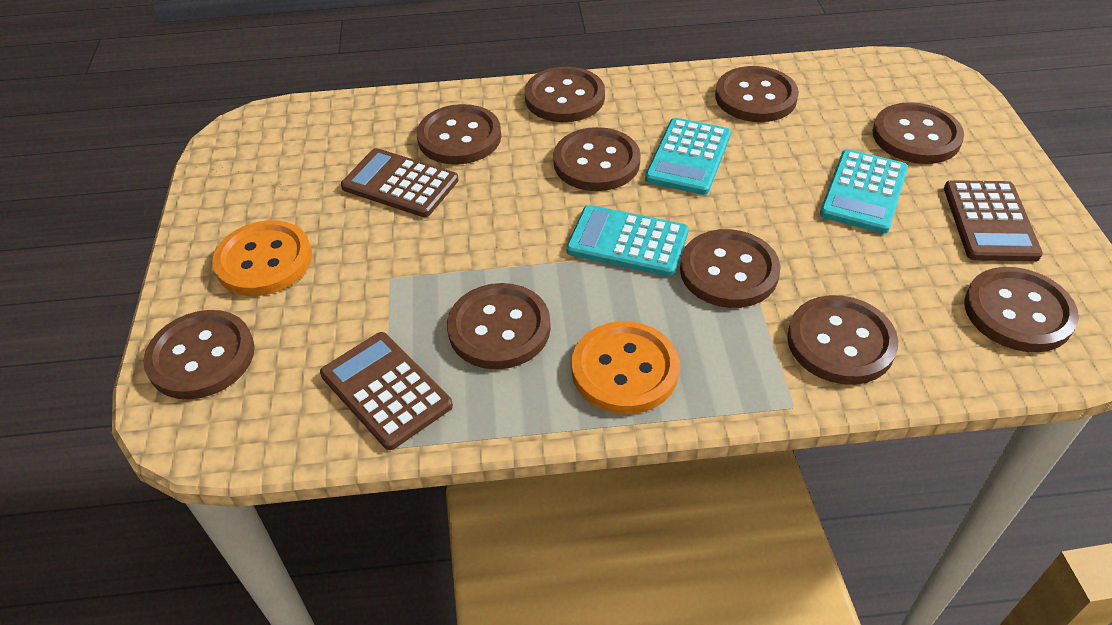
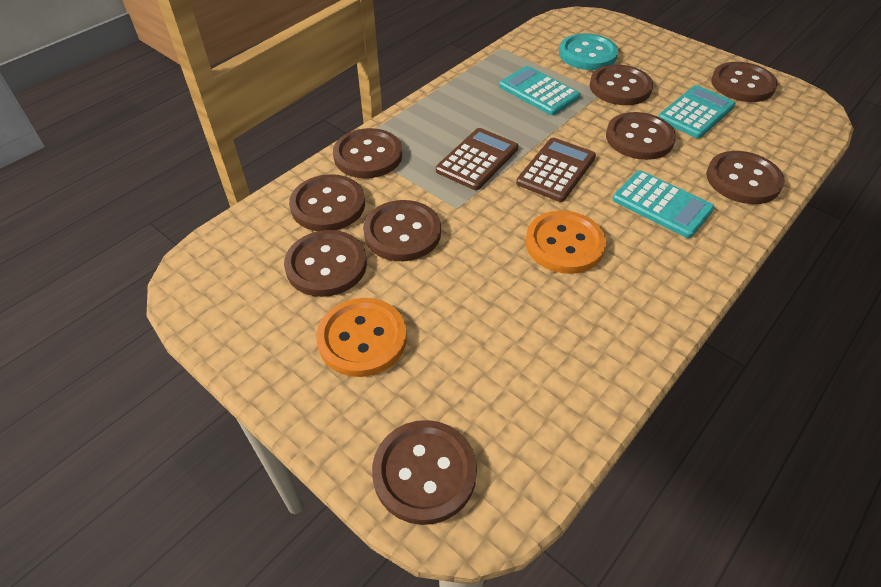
brown button: 10 -> 9
brown calculator: 3 -> 2
turquoise button: 0 -> 1

